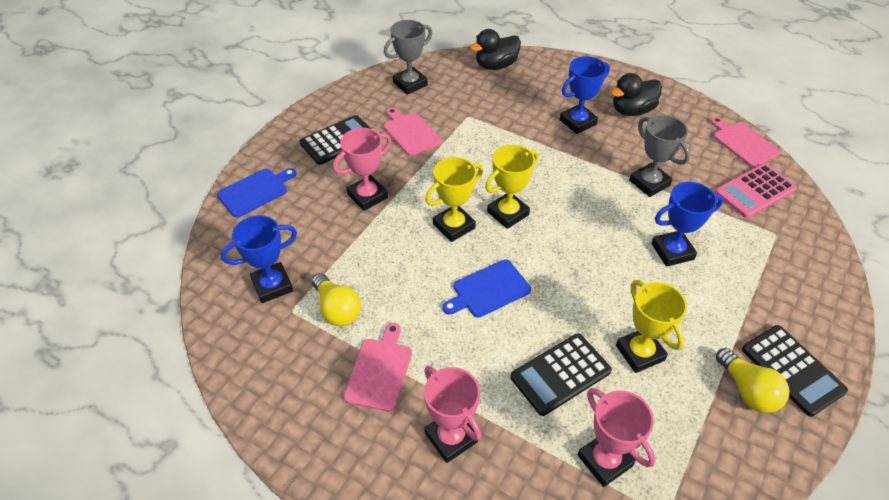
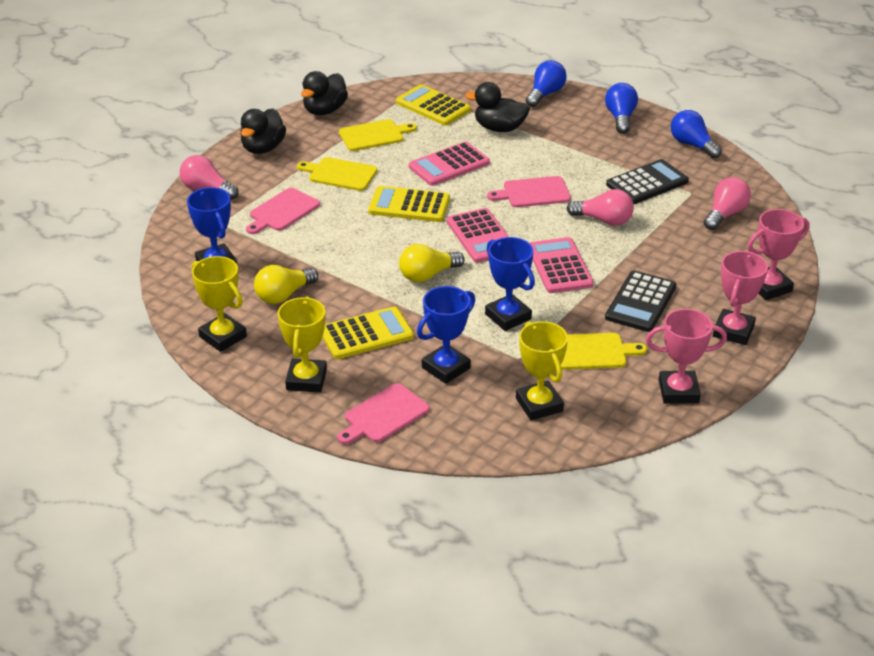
black calculator: 3 -> 2
black duck: 2 -> 3
blue cutting board: 2 -> 0
blue light bulb: 0 -> 3
grey trophy: 2 -> 0
pink calculator: 1 -> 3
pink light bulb: 0 -> 3
yellow calculator: 0 -> 3
yellow cutting board: 0 -> 3

